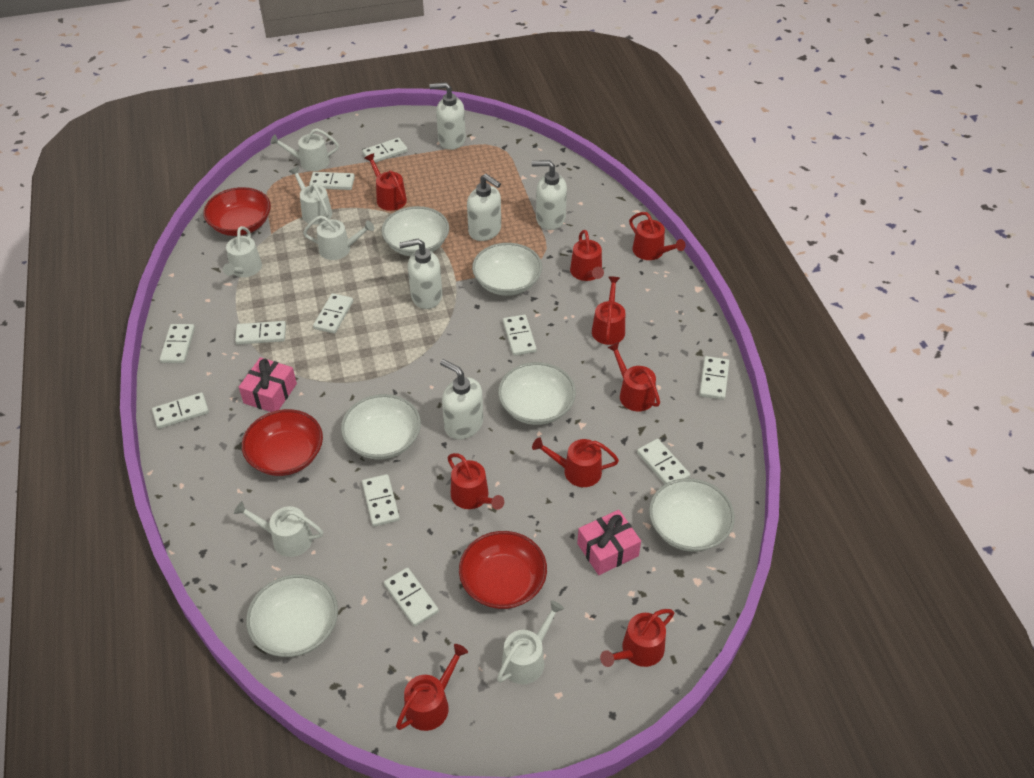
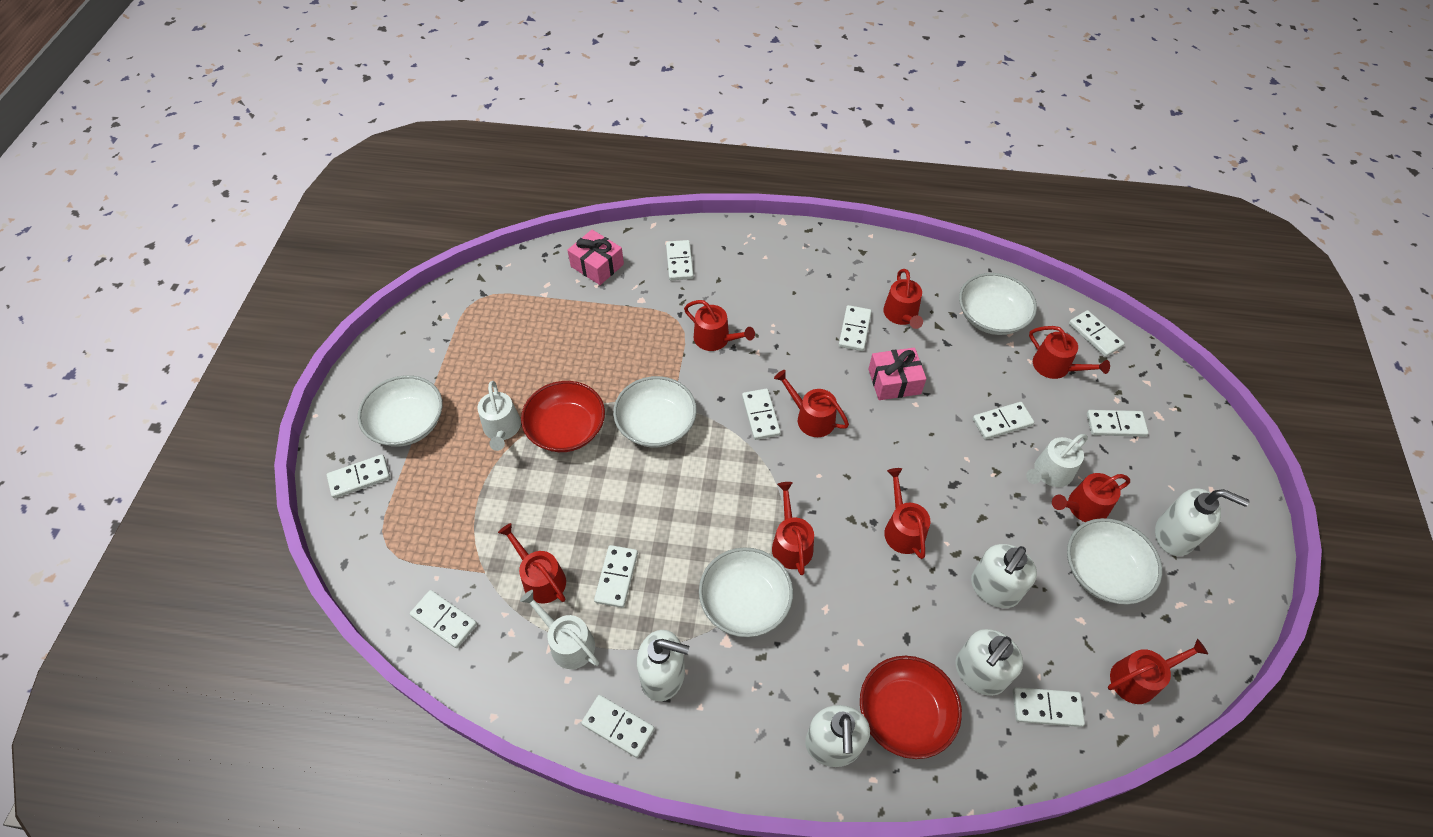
red bowl: 3 -> 2
white bowl: 6 -> 5
white watering can: 6 -> 3

